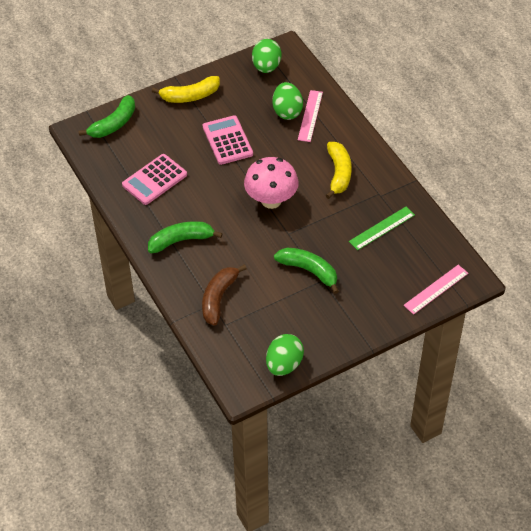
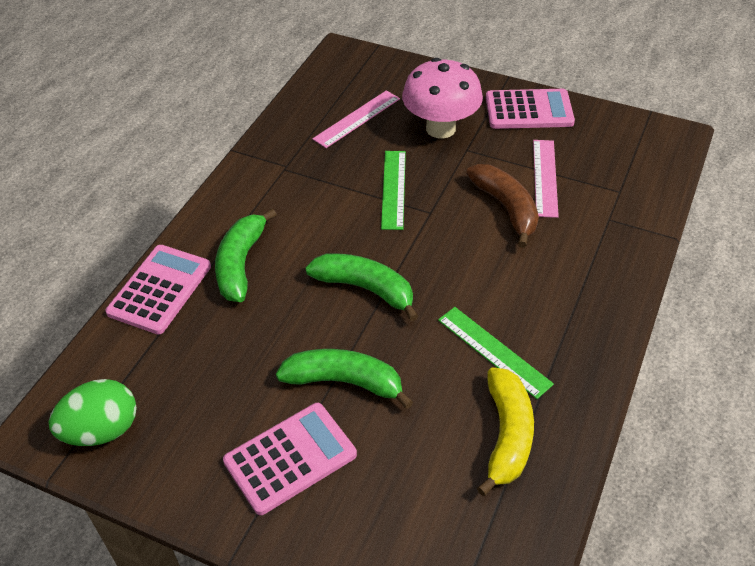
green egg: 3 -> 1
green ruler: 1 -> 2
pink calculator: 2 -> 3
yellow banana: 2 -> 1

